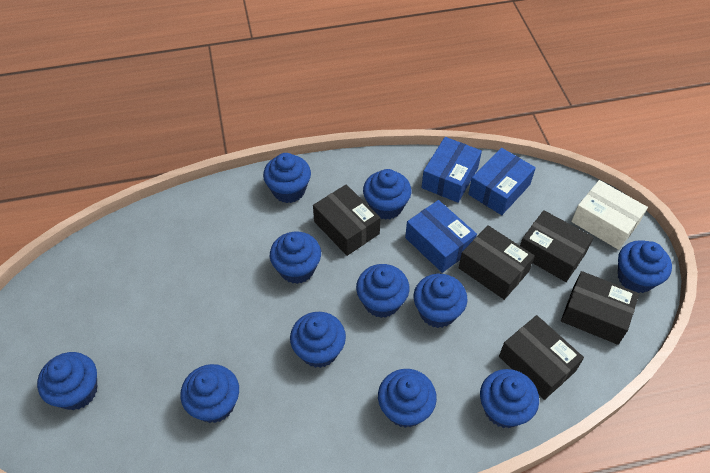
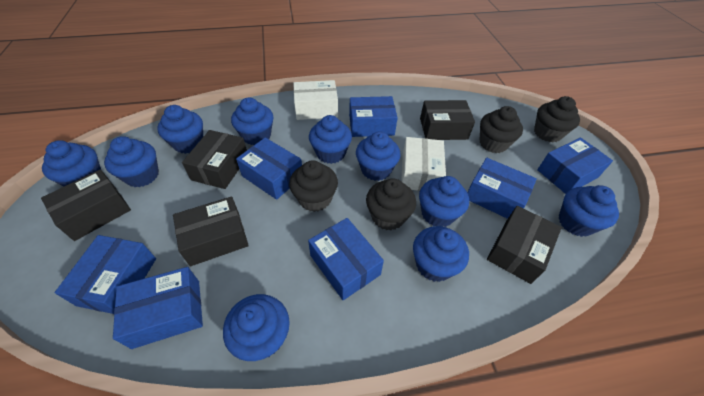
black cupcake: 0 -> 4
blue box: 3 -> 7
blue cupcake: 11 -> 10
white box: 1 -> 2

